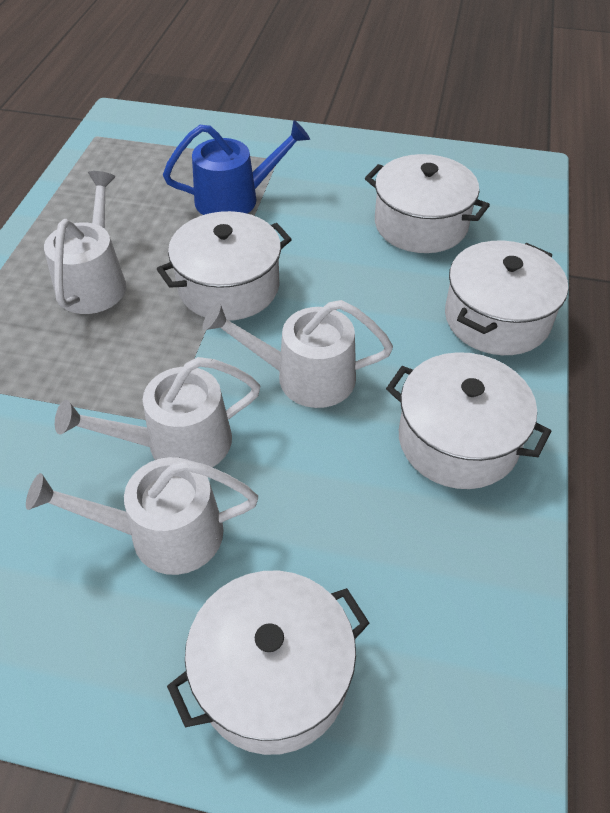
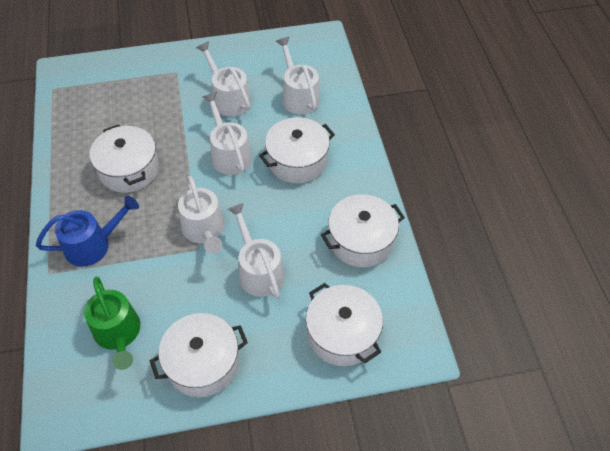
green watering can: 0 -> 1
white watering can: 4 -> 5

